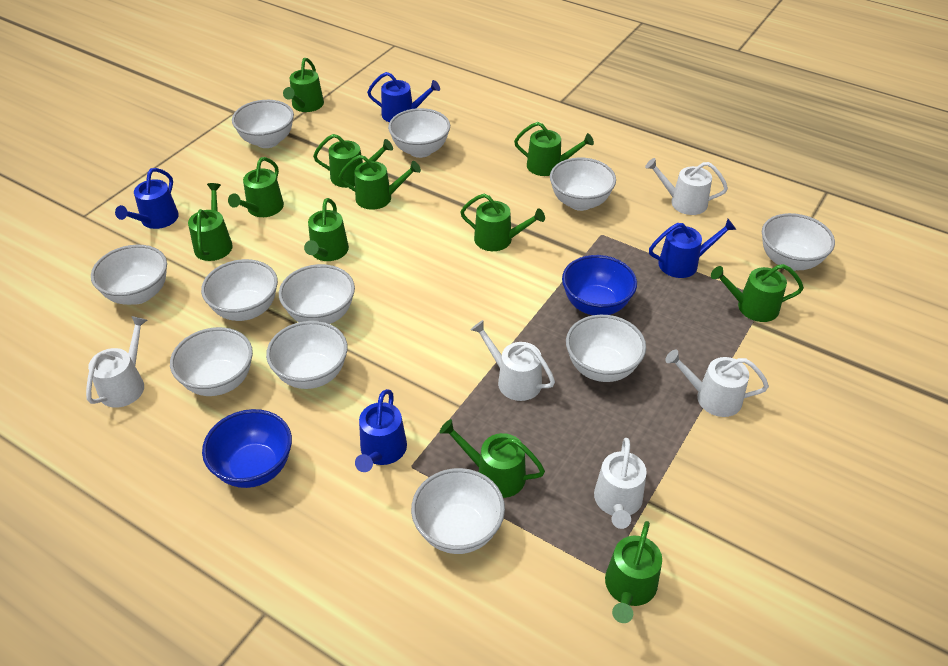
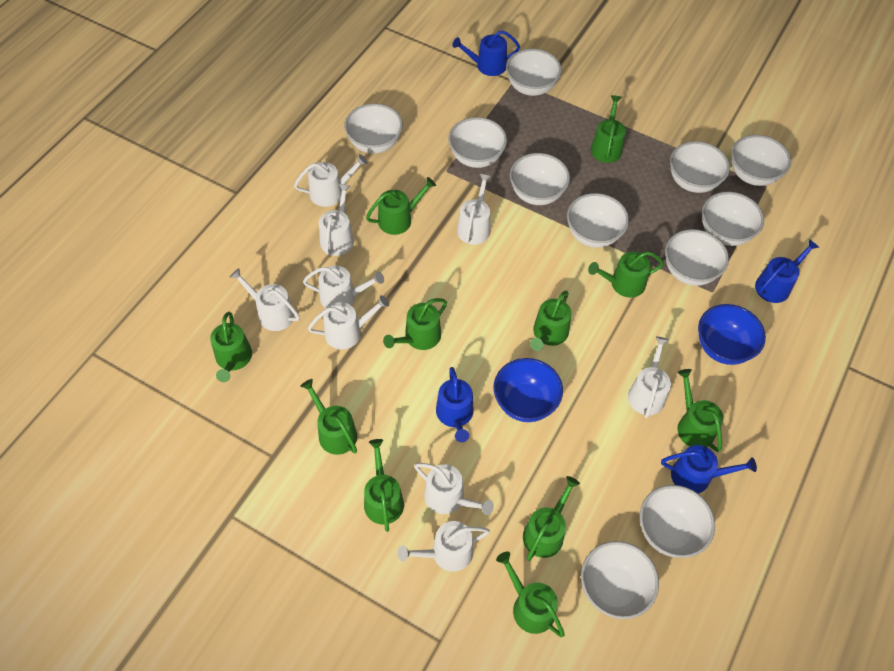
white watering can: 5 -> 9

